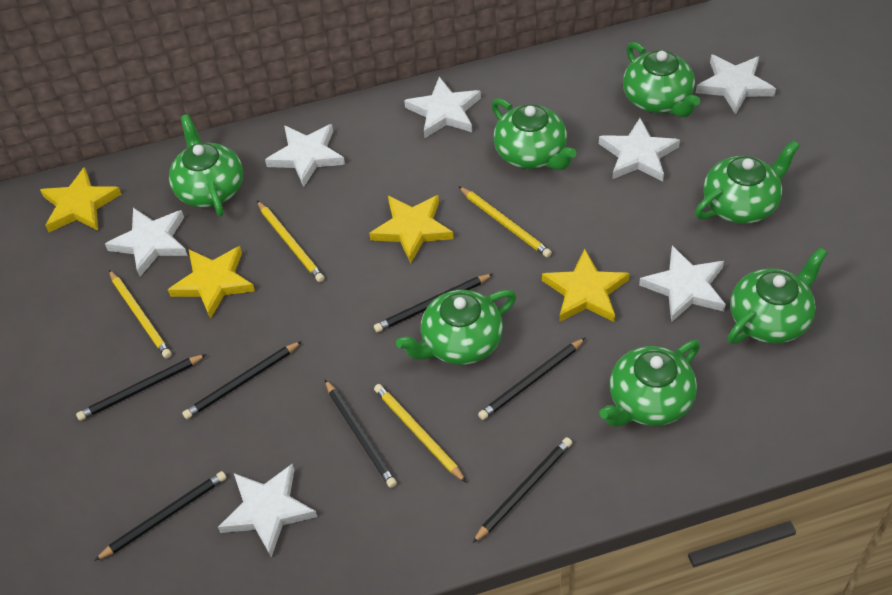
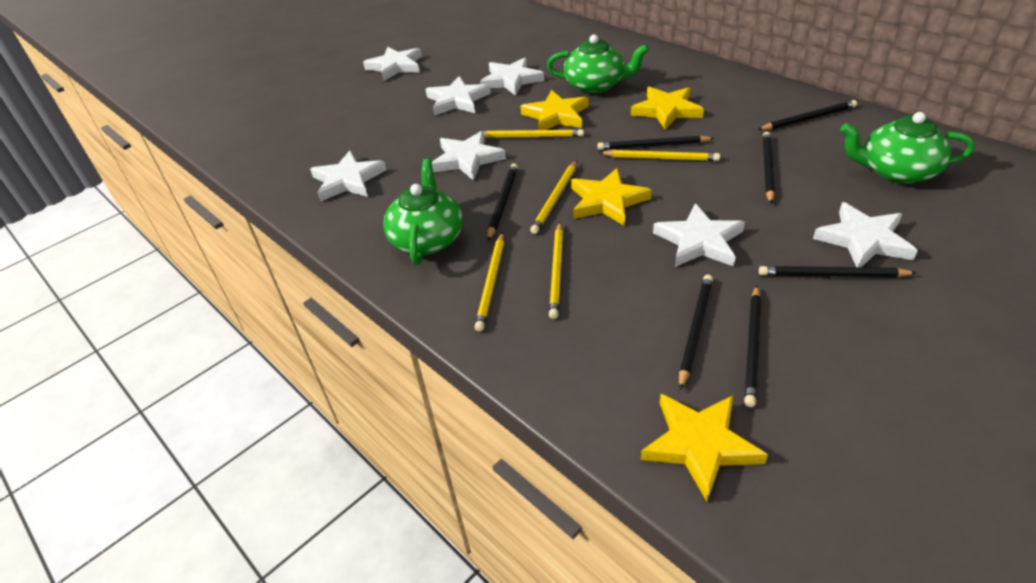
green teapot: 7 -> 3
yellow pencil: 4 -> 5

